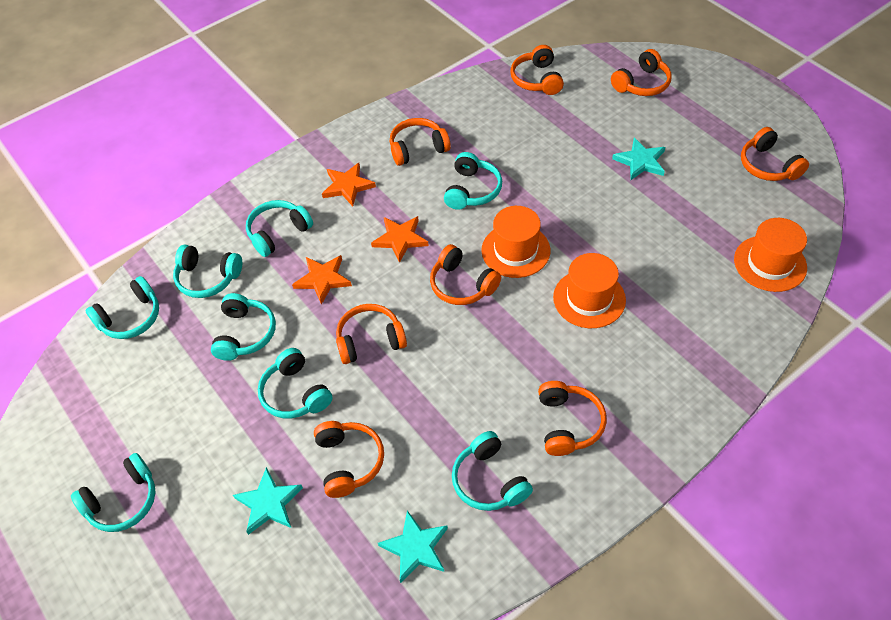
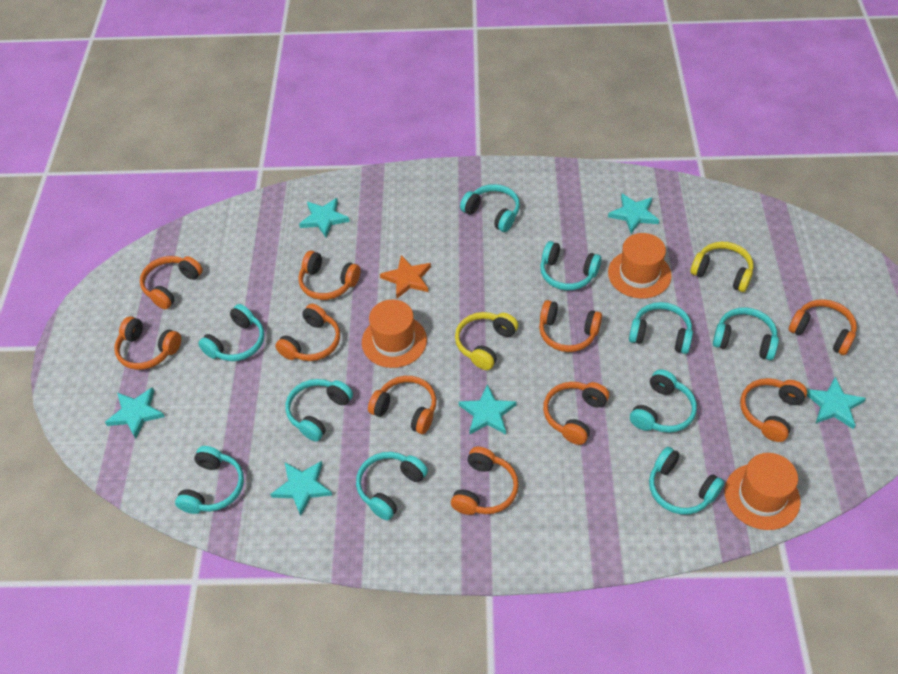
orange headphones: 8 -> 10
orange star: 3 -> 1
turquoise headphones: 8 -> 10
turquoise star: 3 -> 6
yellow headphones: 0 -> 2

